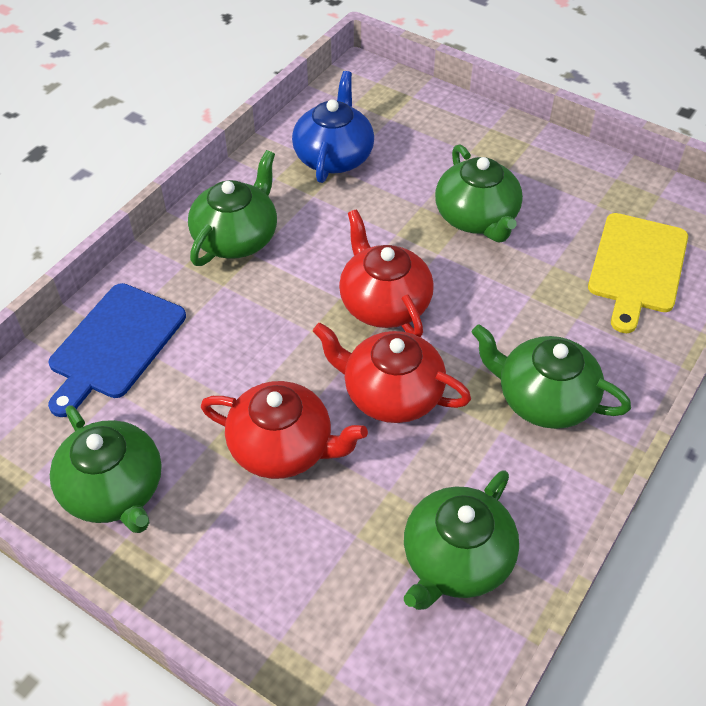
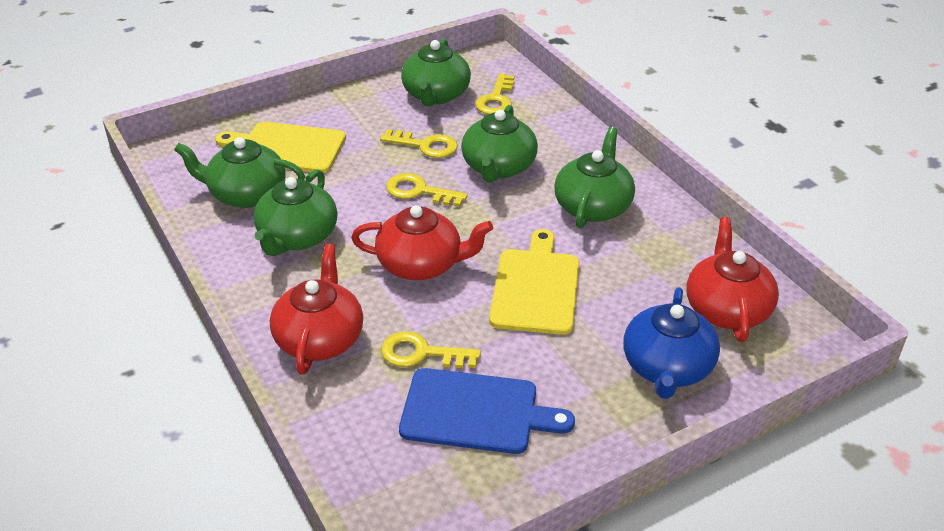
yellow cutting board: 1 -> 2
yellow key: 0 -> 4

